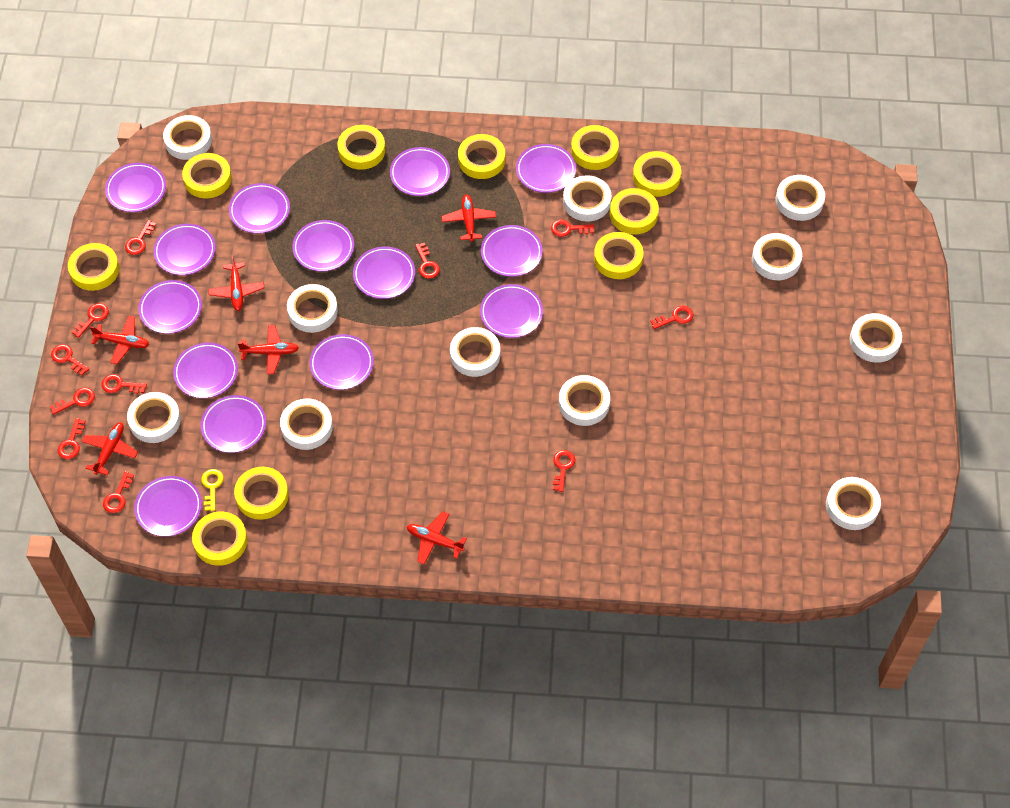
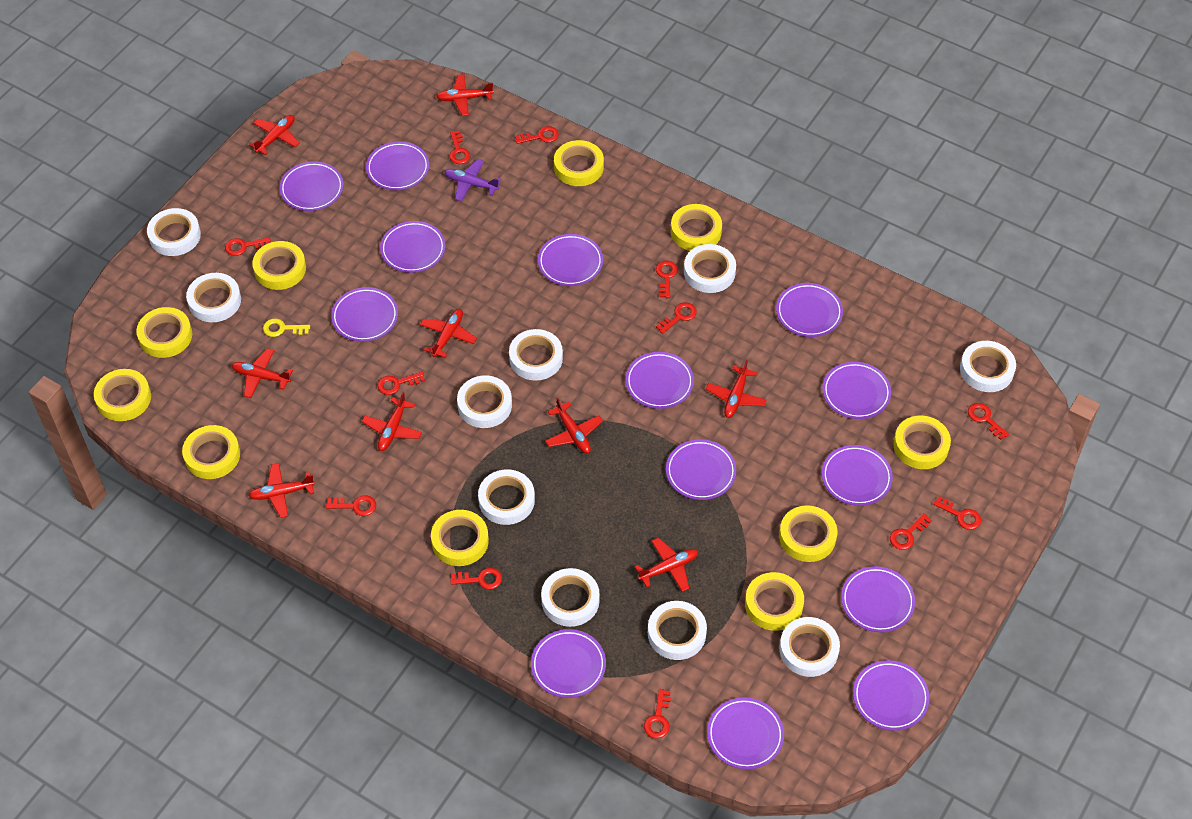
purple plane: 0 -> 1
red key: 11 -> 12
red plane: 6 -> 9
white tape: 11 -> 10

